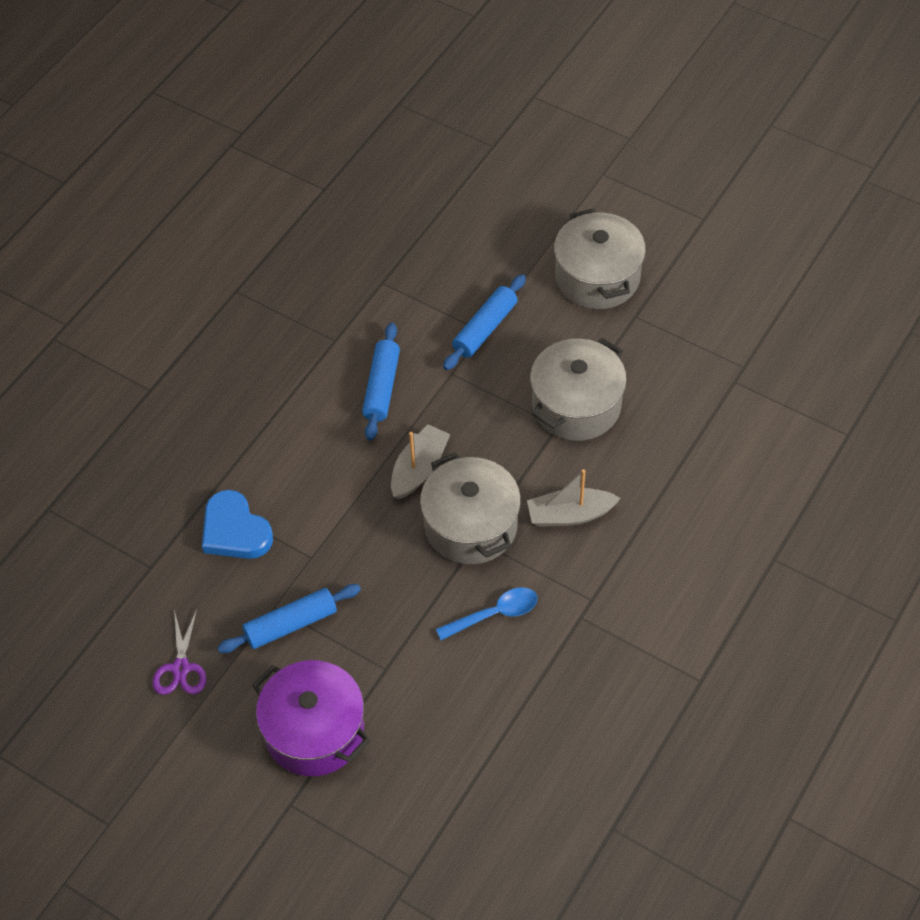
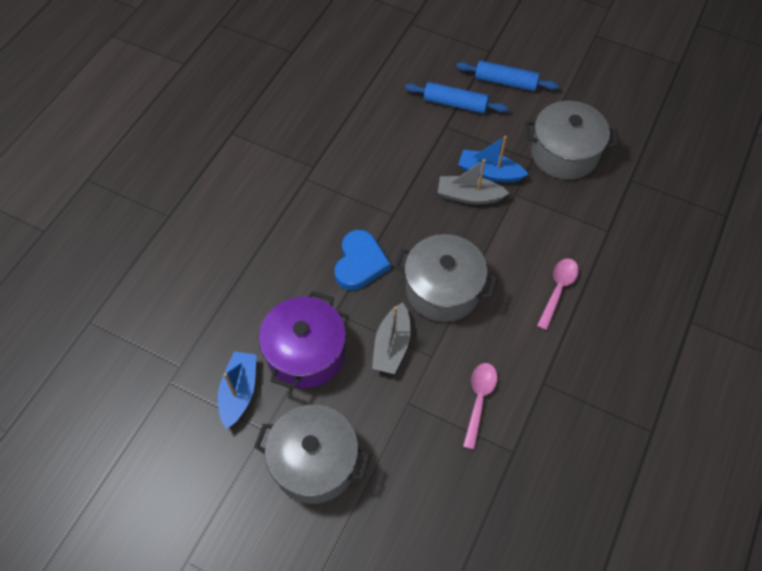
blue boat: 0 -> 2
blue rolling pin: 3 -> 2
blue spoon: 1 -> 0
pink spoon: 0 -> 2
purple scissors: 1 -> 0

